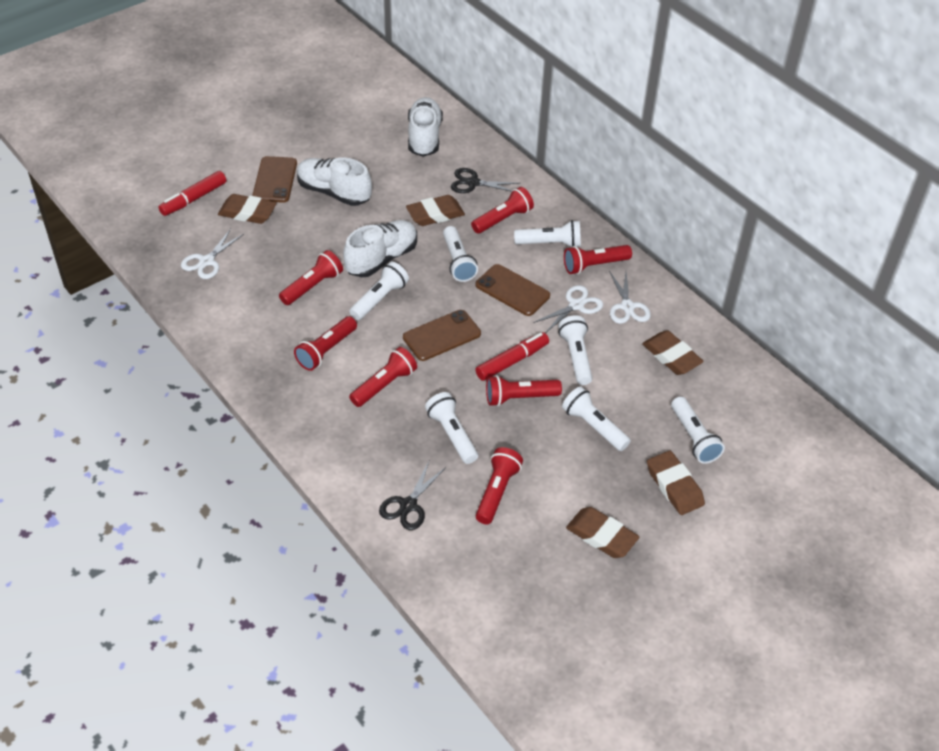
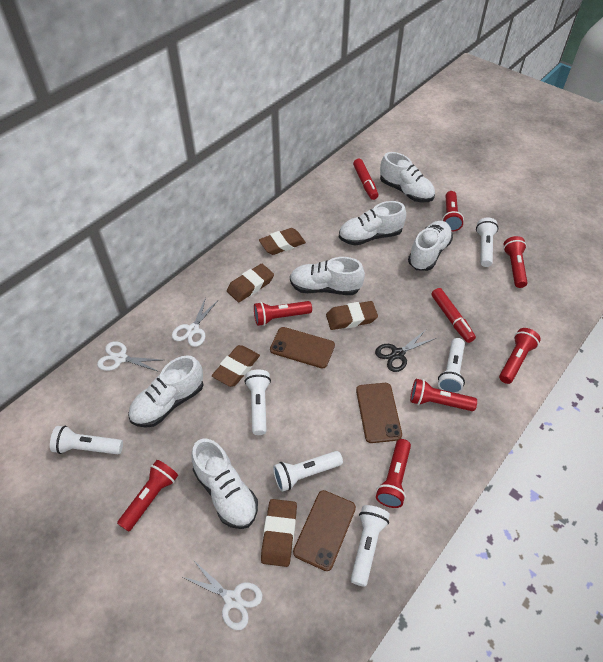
black scissors: 2 -> 1
white flashlight: 7 -> 6
white shoe: 3 -> 6

